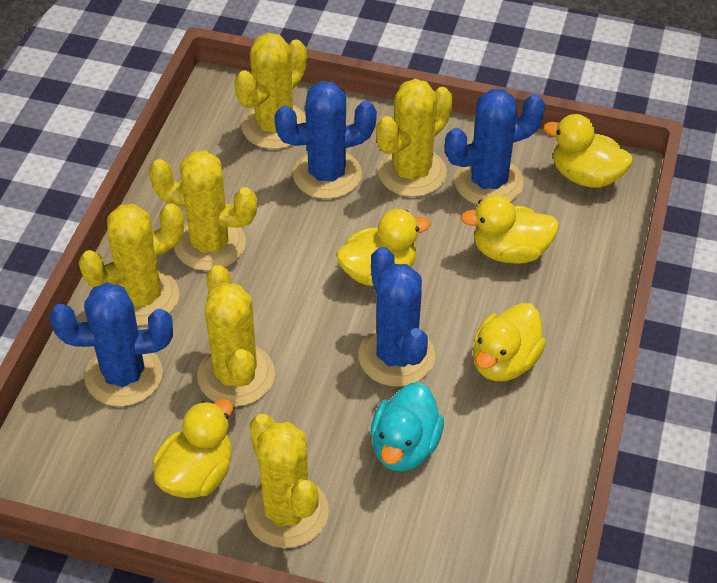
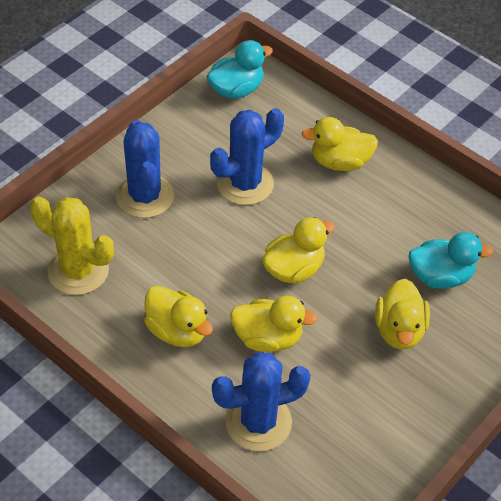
blue cactus: 4 -> 3
turquoise duck: 1 -> 2
yellow cactus: 6 -> 1

